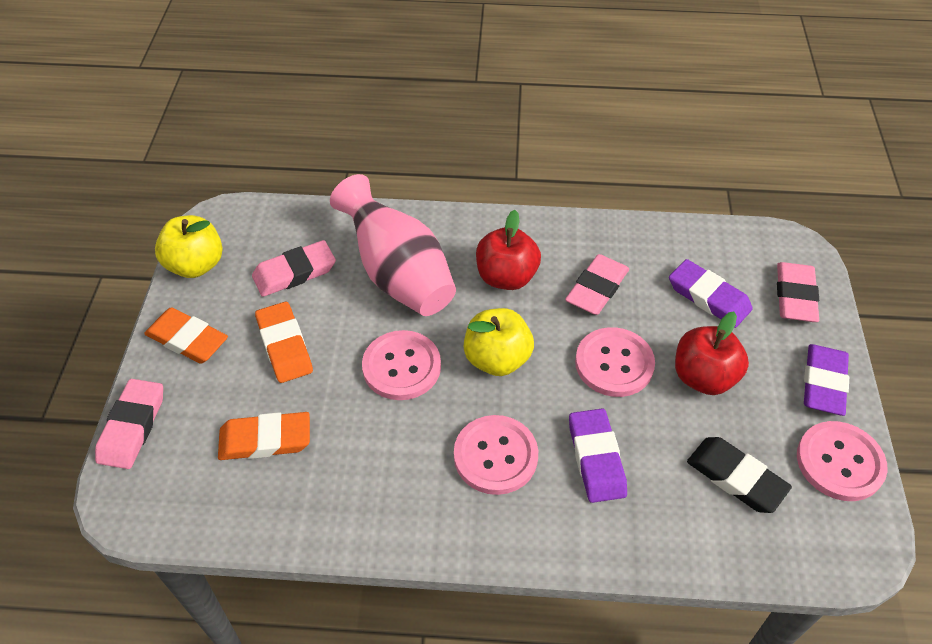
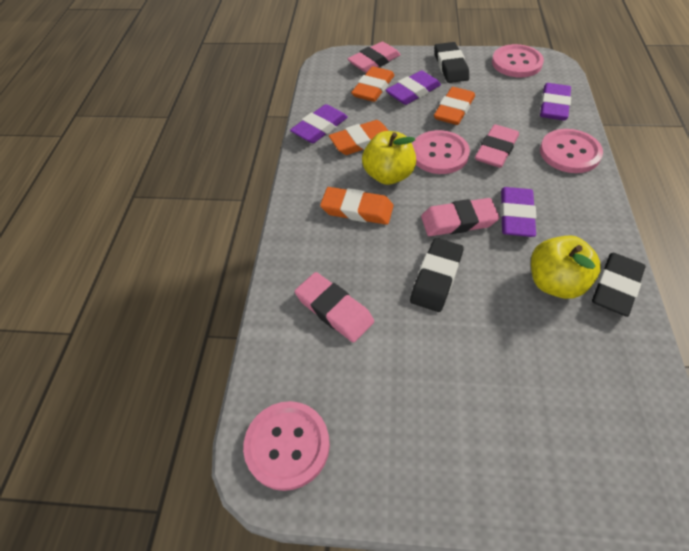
black eraser: 1 -> 3
orange eraser: 3 -> 4
pink vase: 1 -> 0
purple eraser: 3 -> 4
red apple: 2 -> 0

